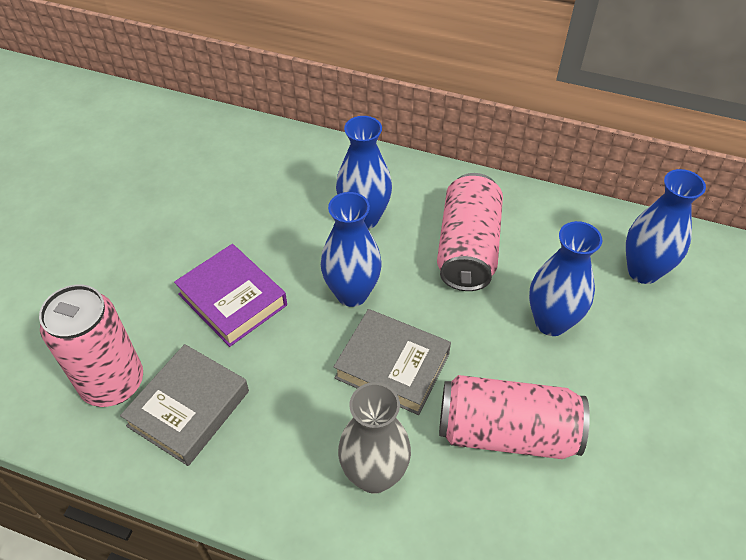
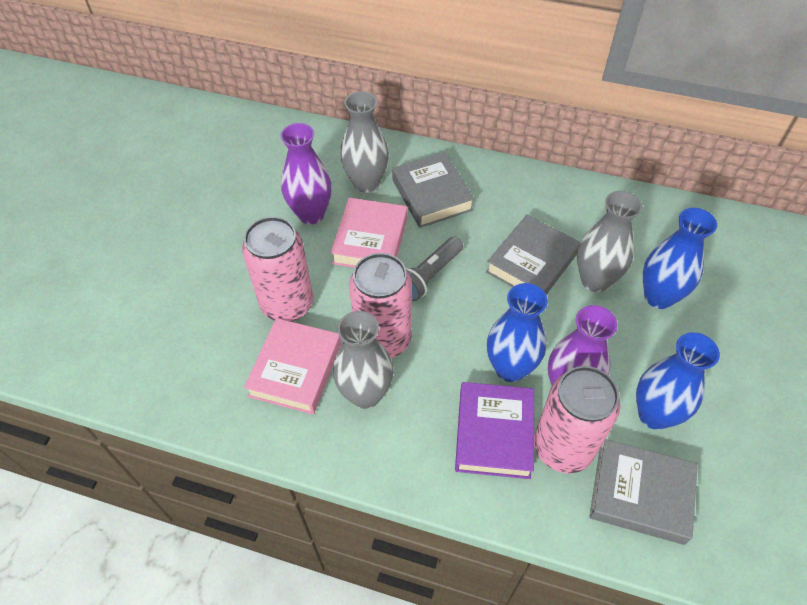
blue vase: 4 -> 3
grey book: 2 -> 3
grey flashlight: 0 -> 1
grey vase: 1 -> 3
pink book: 0 -> 2
purple vase: 0 -> 2

